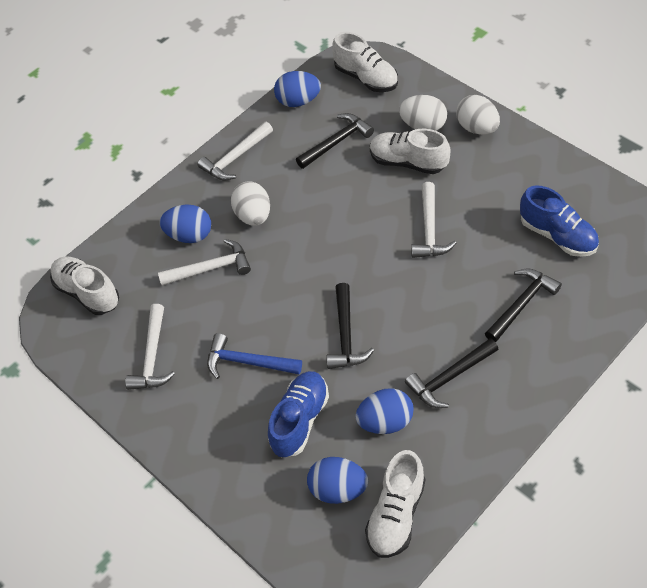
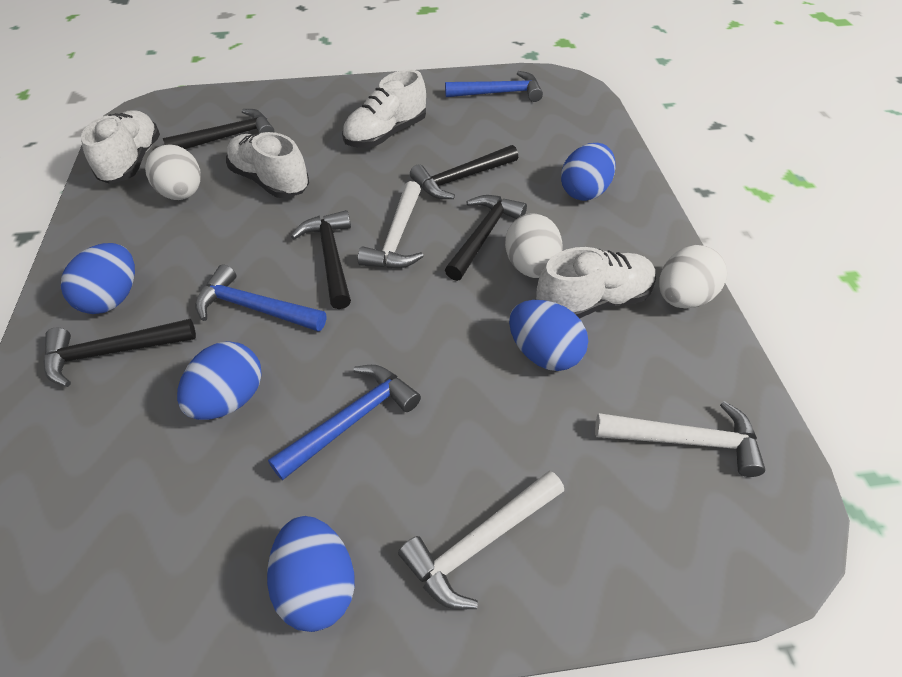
black hammer: 4 -> 5
blue egg: 4 -> 5
blue hammer: 1 -> 3
blue shoe: 2 -> 0
white hammer: 4 -> 3

